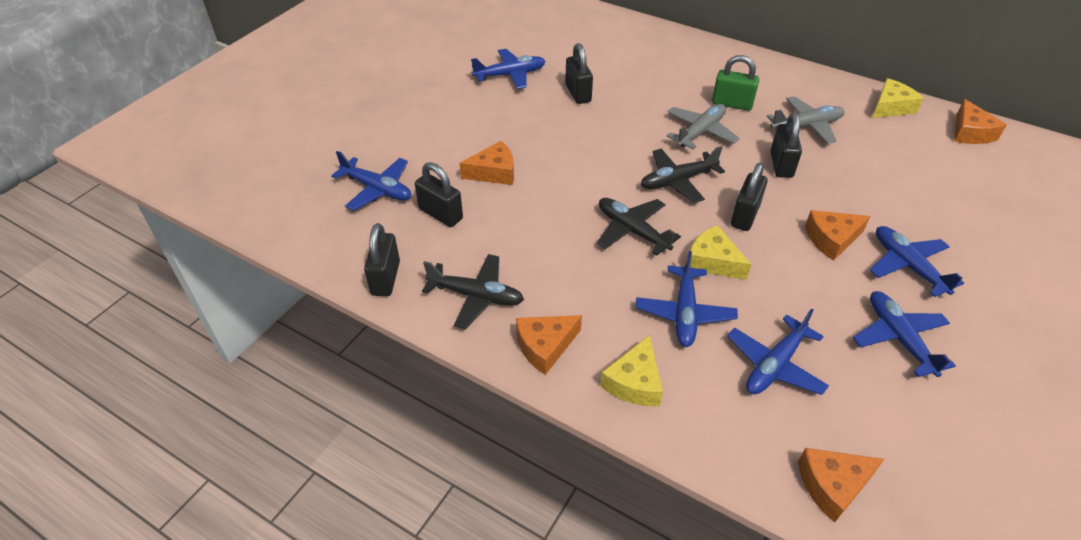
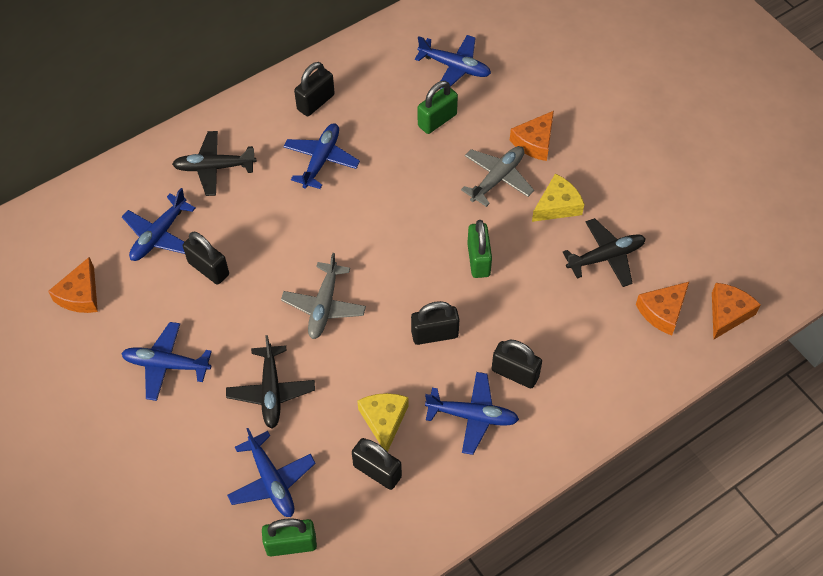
green padlock: 1 -> 3
orange cheese: 5 -> 4
yellow cheese: 3 -> 2

